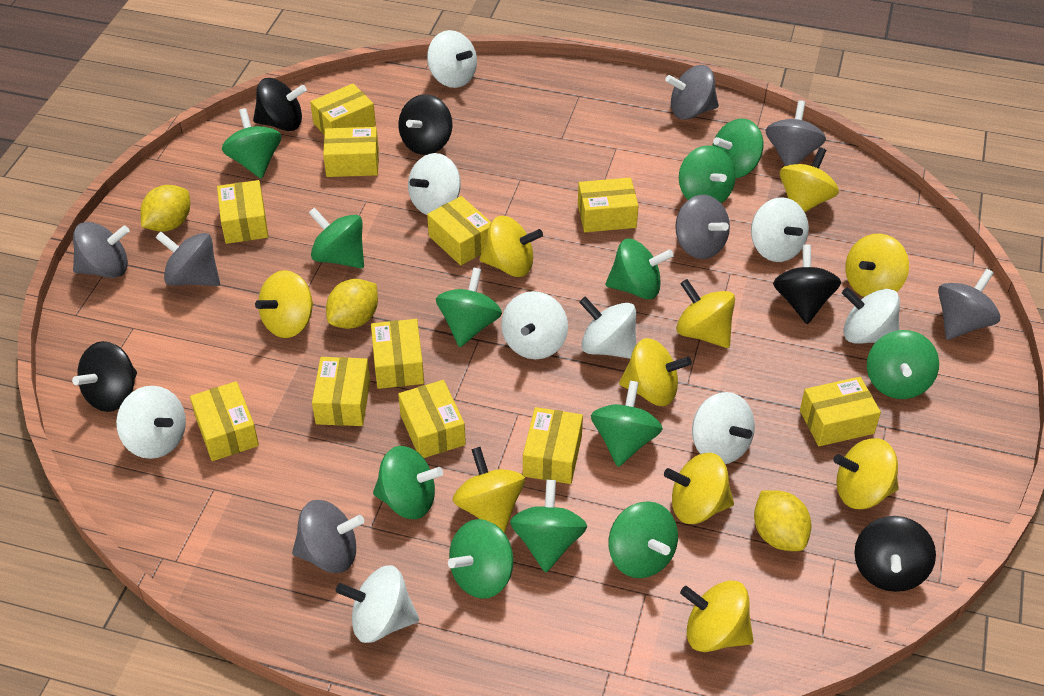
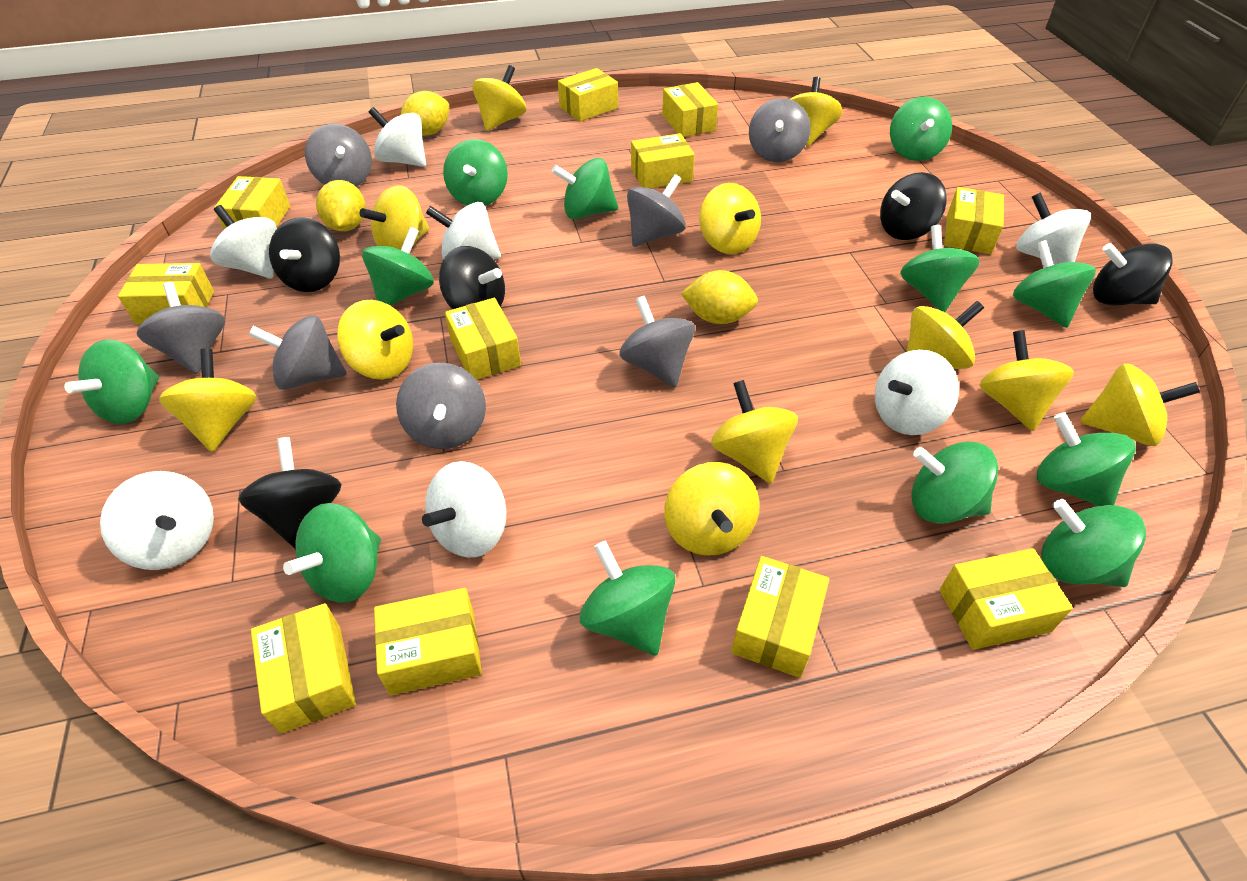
white spinning top: 9 -> 7
yellow spinning top: 10 -> 11

